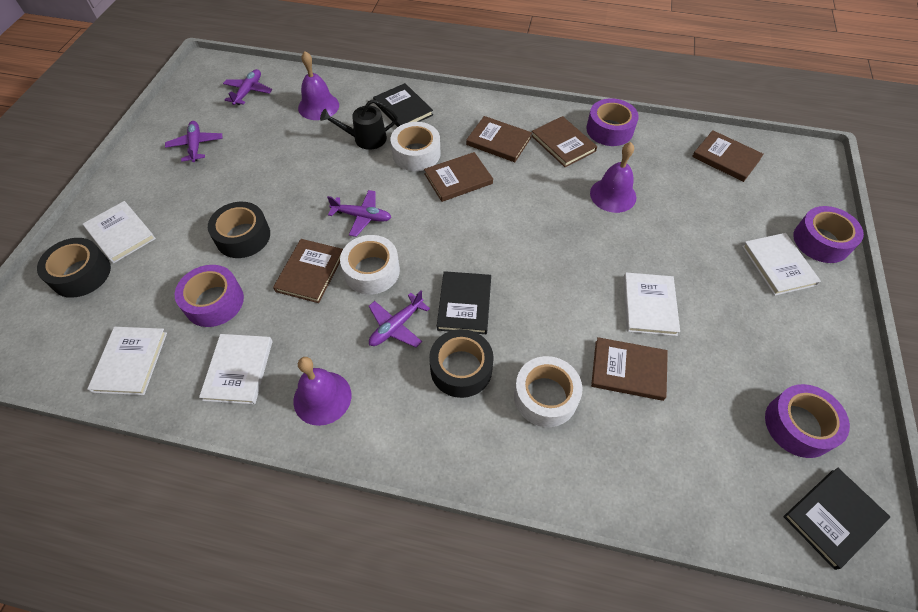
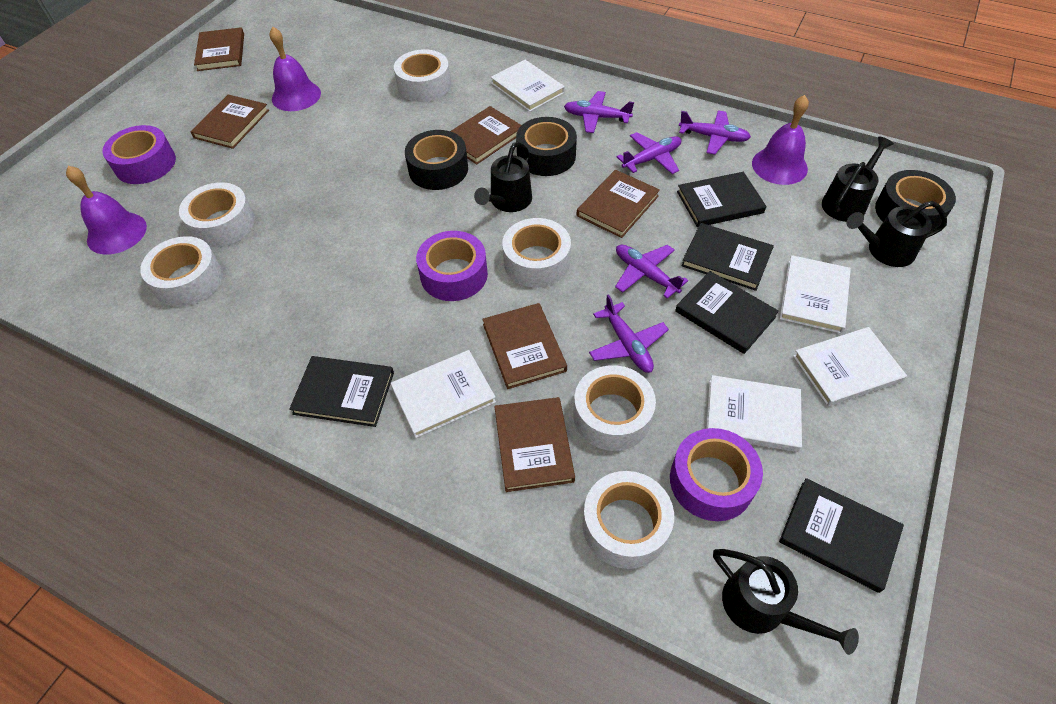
black book: 3 -> 5
black watering can: 1 -> 4
purple plane: 4 -> 5
purple tape: 4 -> 3
white tape: 3 -> 6

